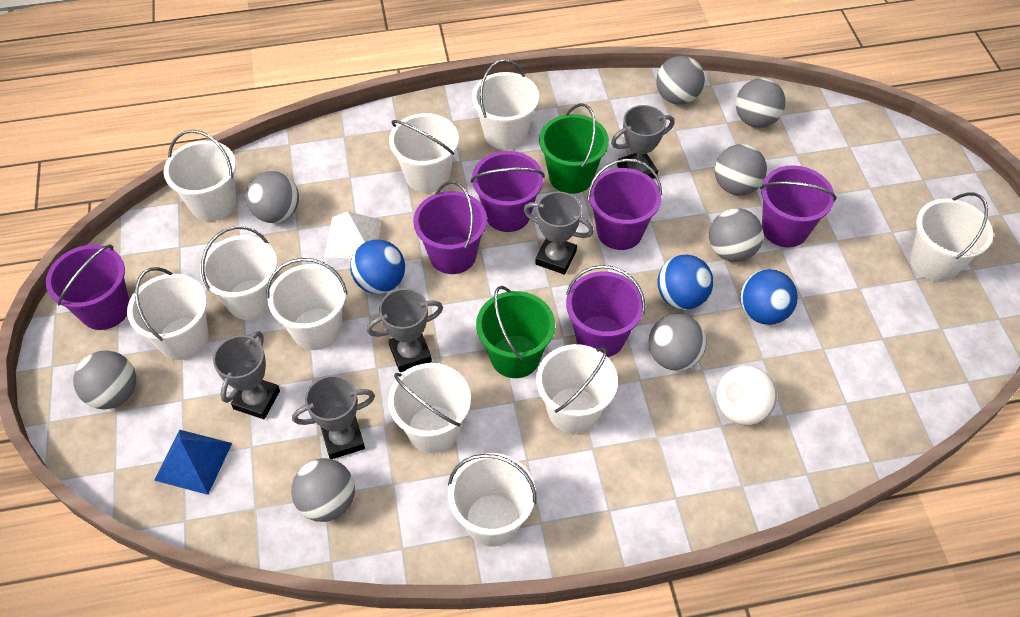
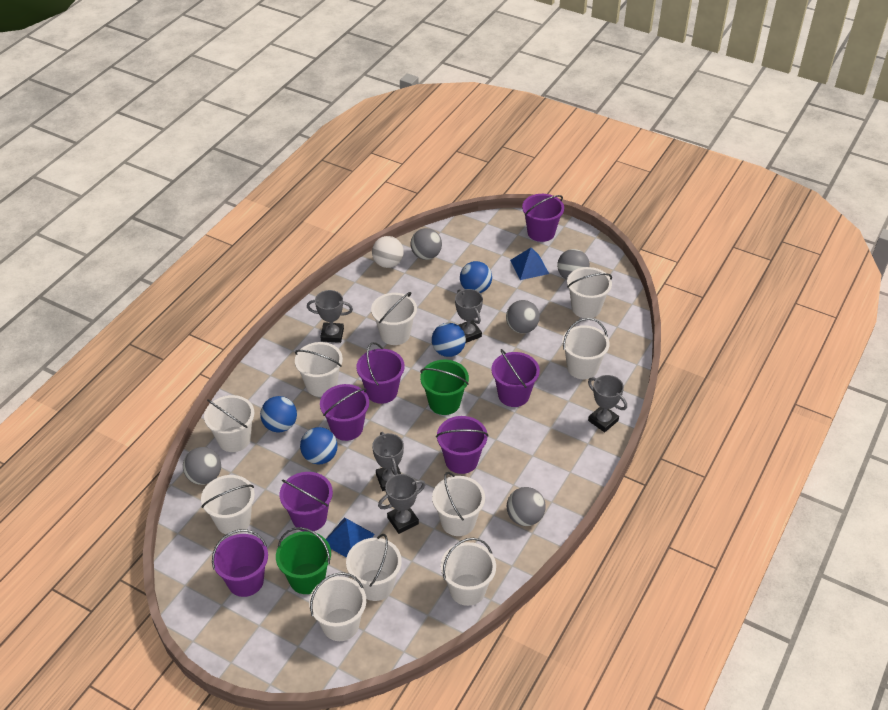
blue ball: 3 -> 4
blue pyramid: 1 -> 2
grey ball: 8 -> 5
purple bucket: 6 -> 7
white pyramid: 1 -> 0

